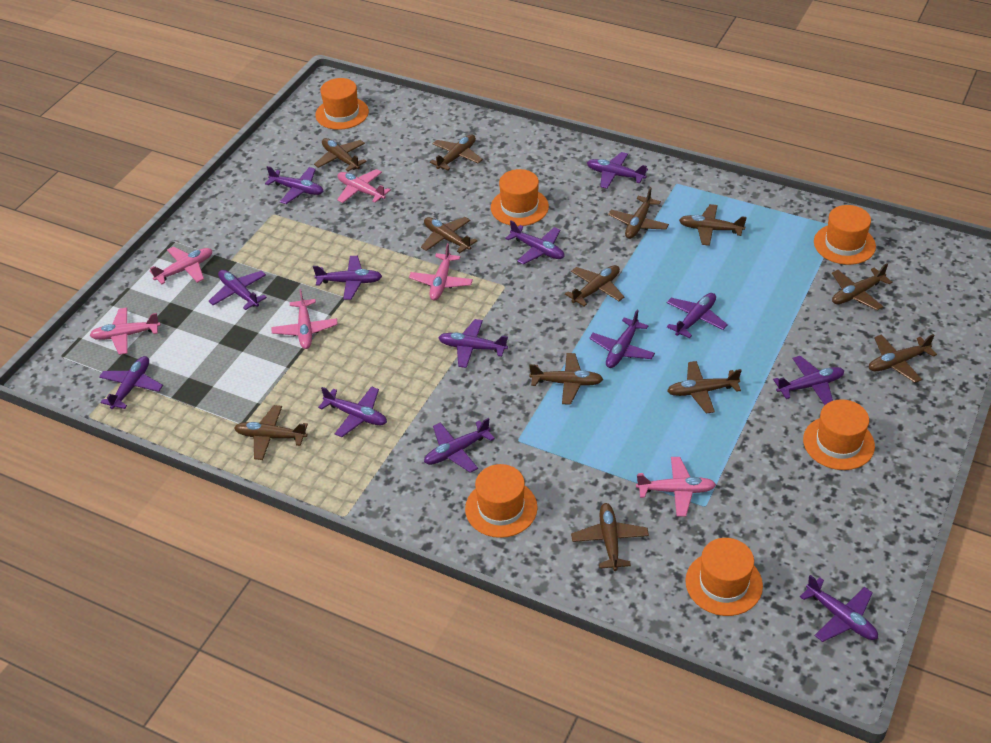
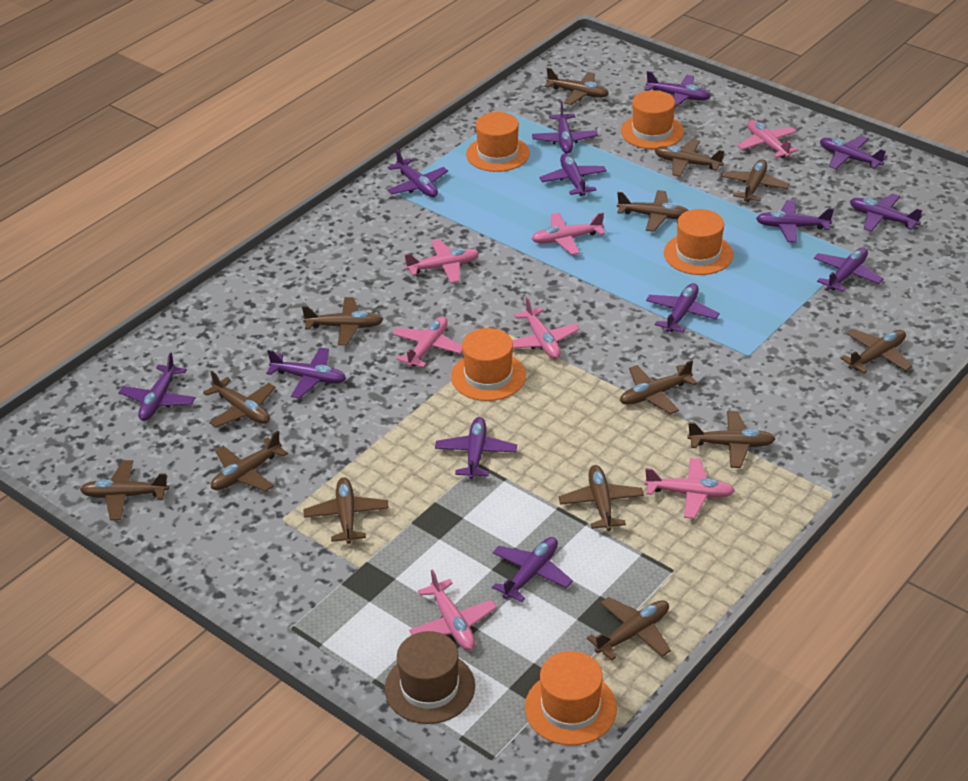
brown hat: 0 -> 1
brown plane: 12 -> 14
orange hat: 6 -> 5
pink plane: 6 -> 7

